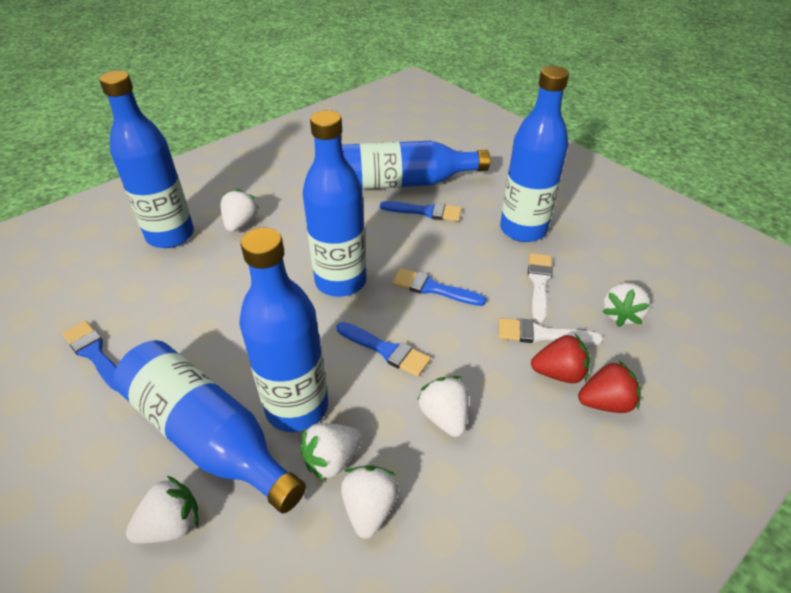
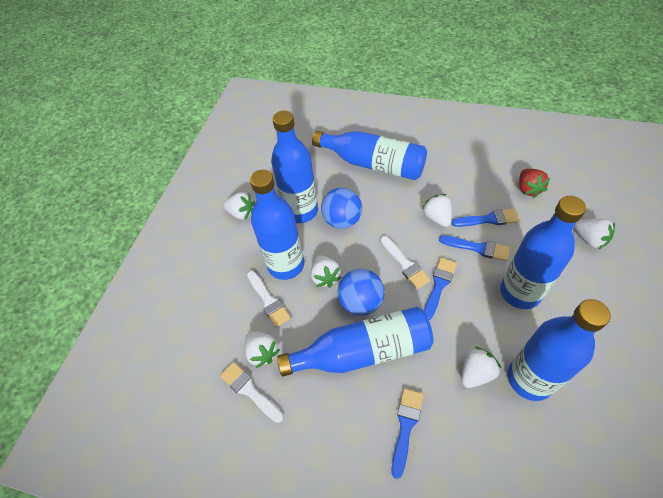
blue ball: 0 -> 2
red strawberry: 2 -> 1
white brush: 2 -> 3

